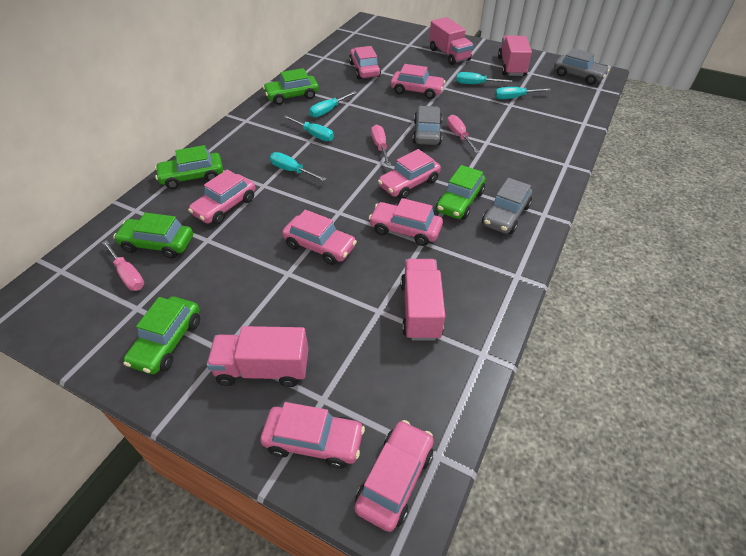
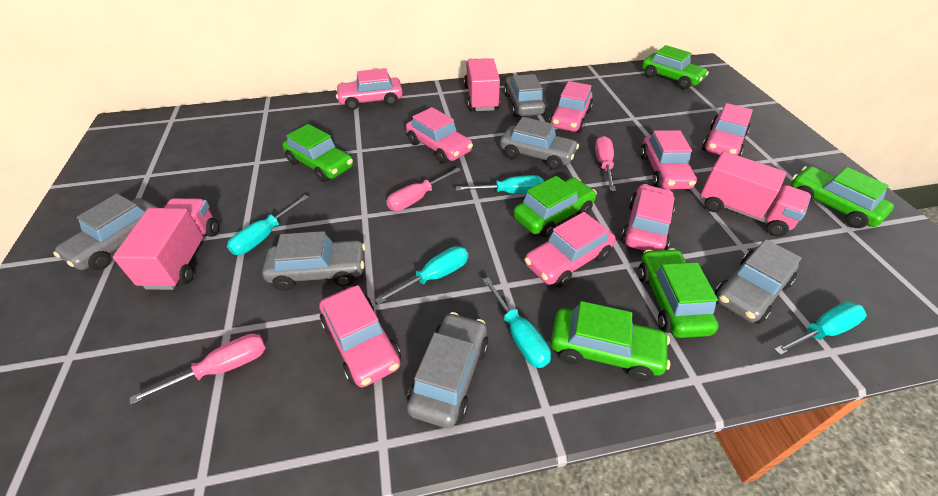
green car: 5 -> 6
grey car: 3 -> 6
pink truck: 4 -> 3

